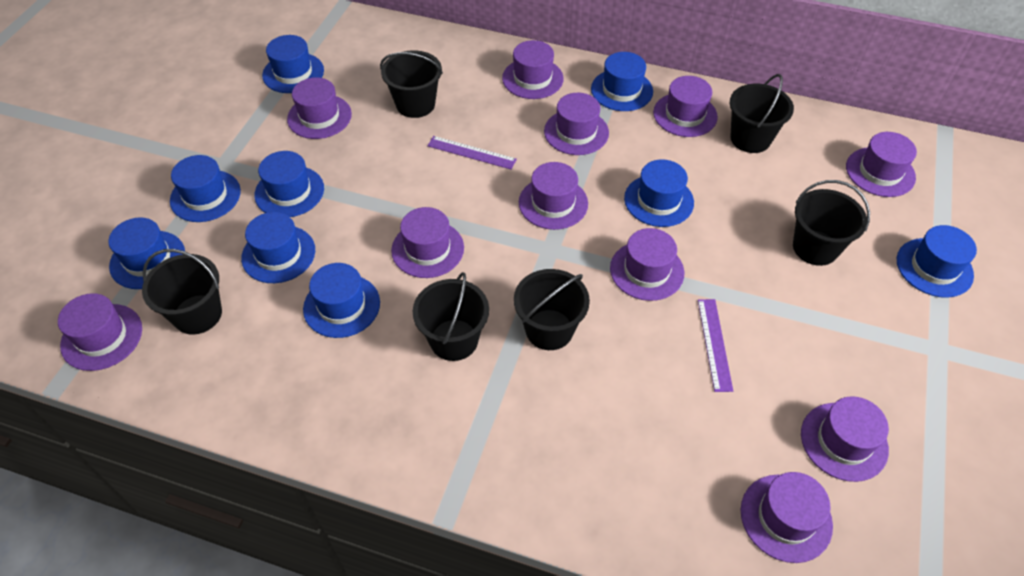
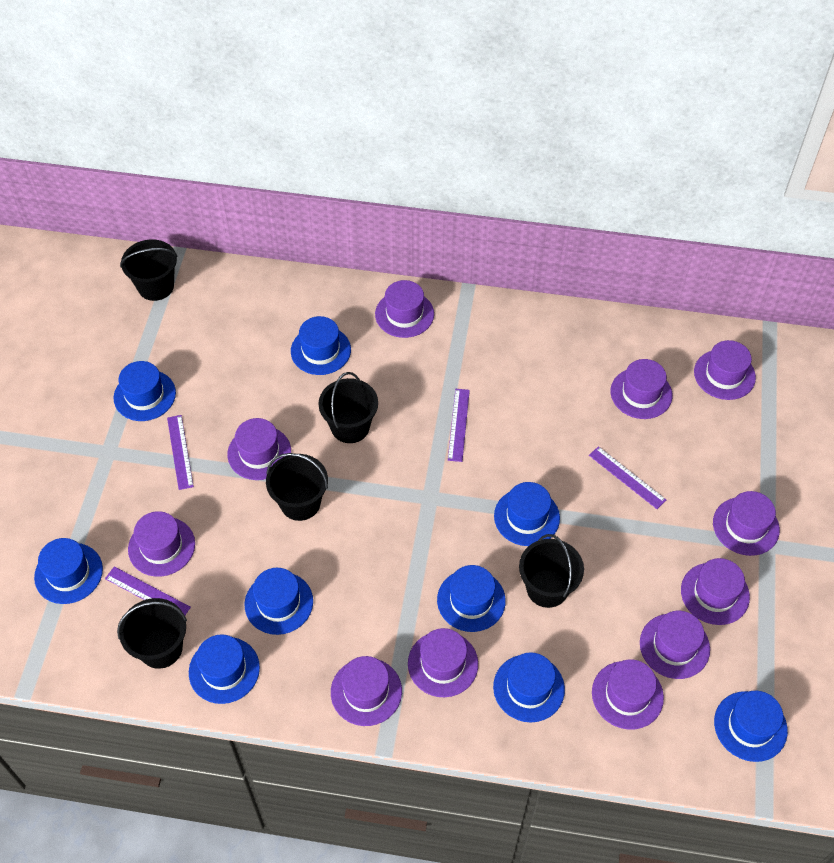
black bucket: 6 -> 5
purple ruler: 2 -> 4

